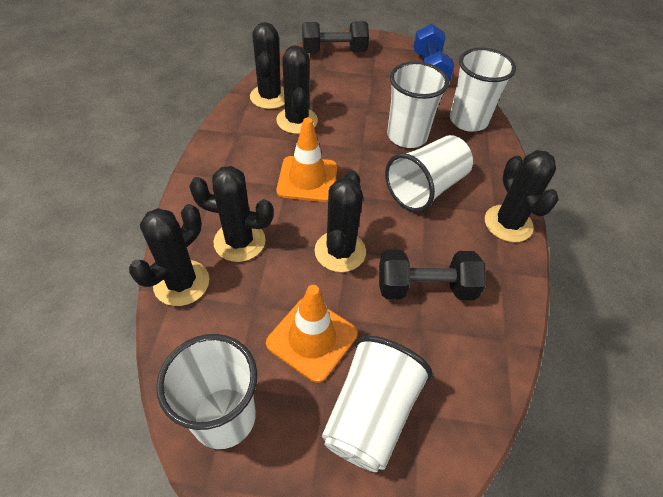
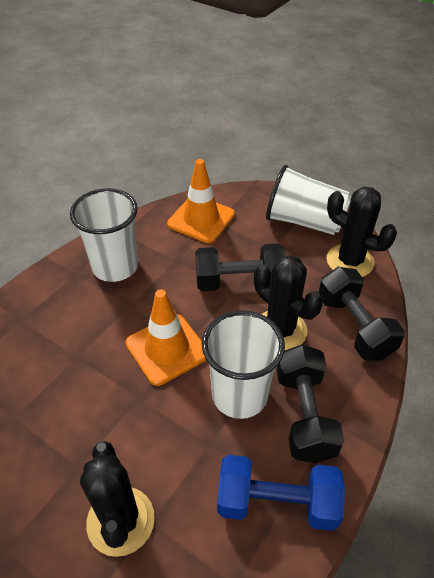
black cactus: 6 -> 3
black dumbbell: 2 -> 3
white cup: 5 -> 3

